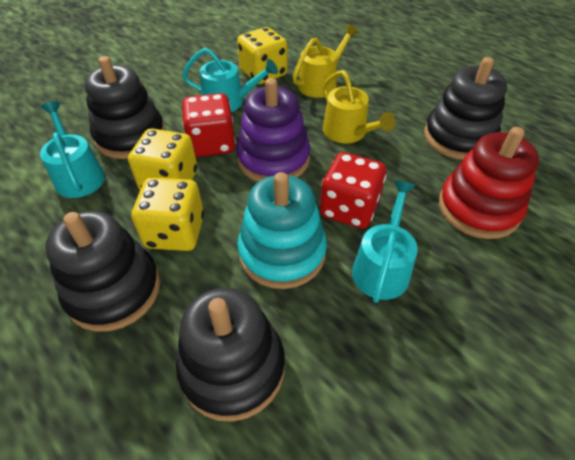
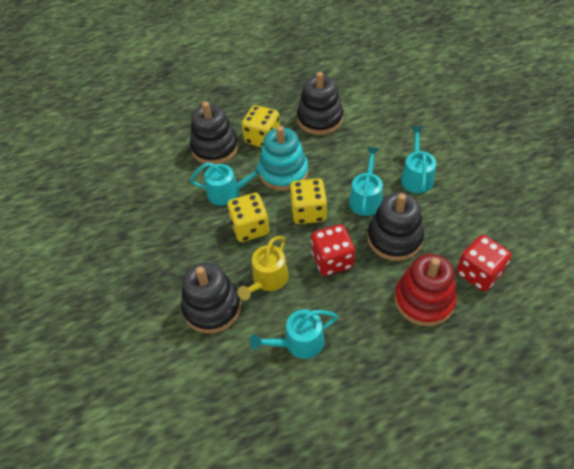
purple stacking toy: 1 -> 0
turquoise watering can: 3 -> 4
yellow watering can: 2 -> 1

